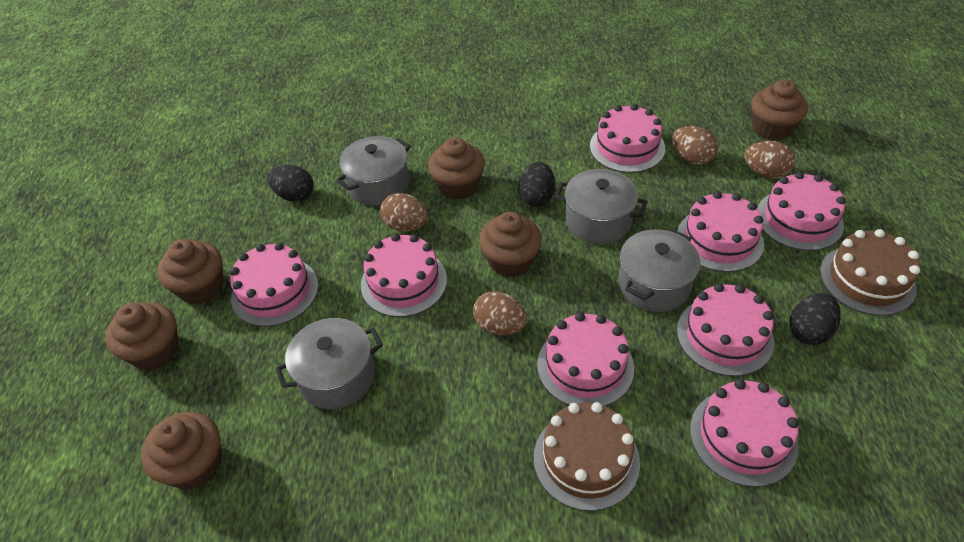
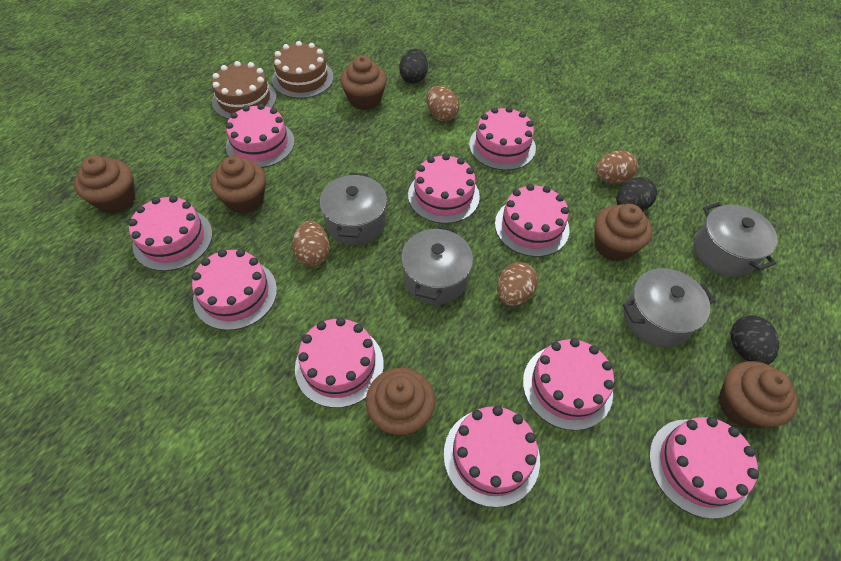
pink cake: 8 -> 10

